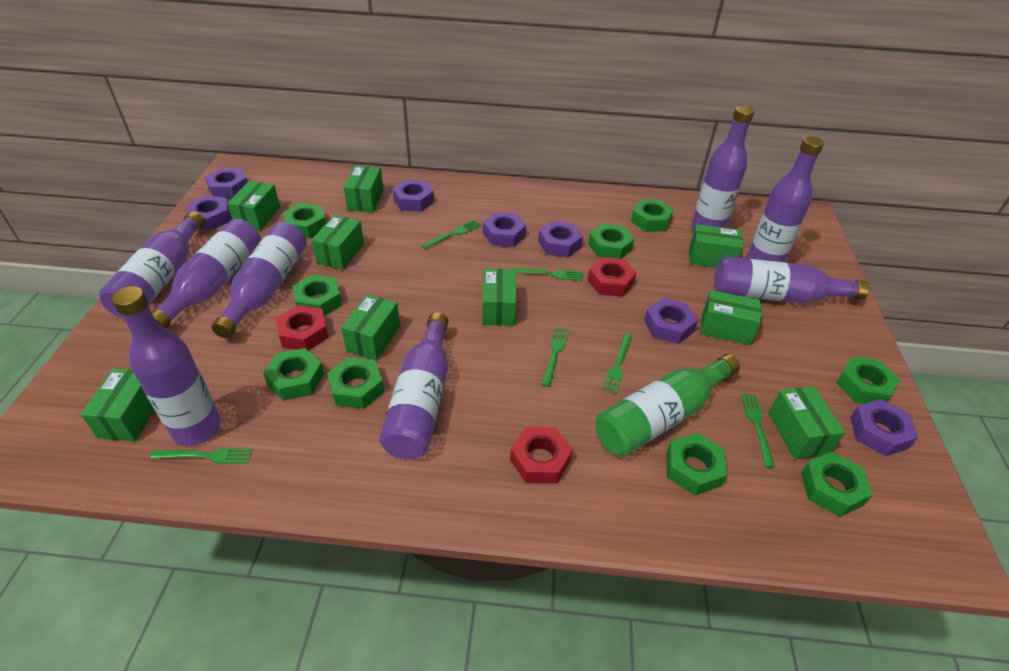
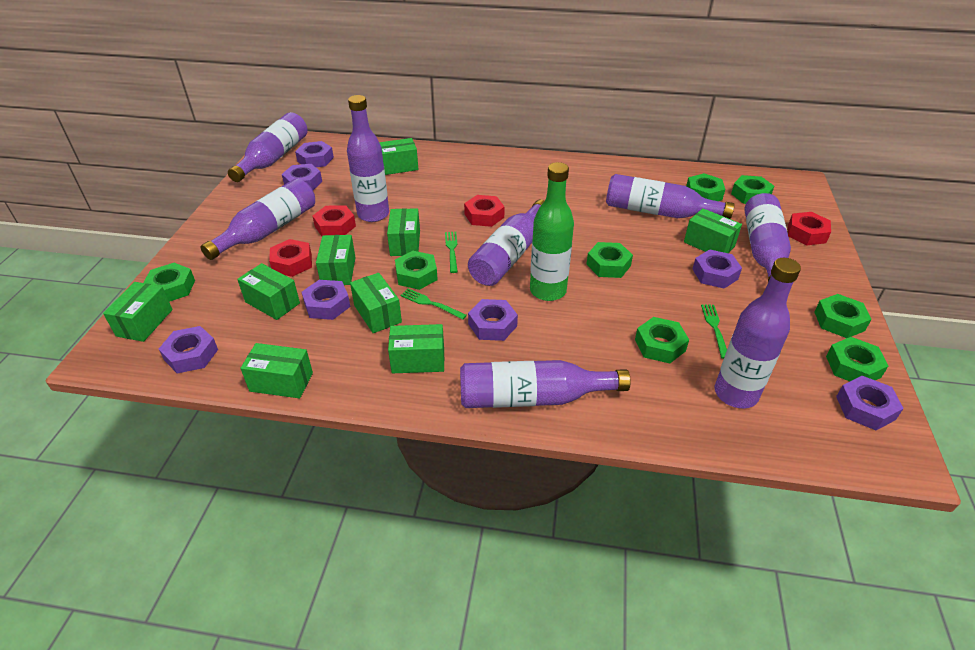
green fork: 6 -> 3
green nut: 9 -> 8
red nut: 3 -> 4

